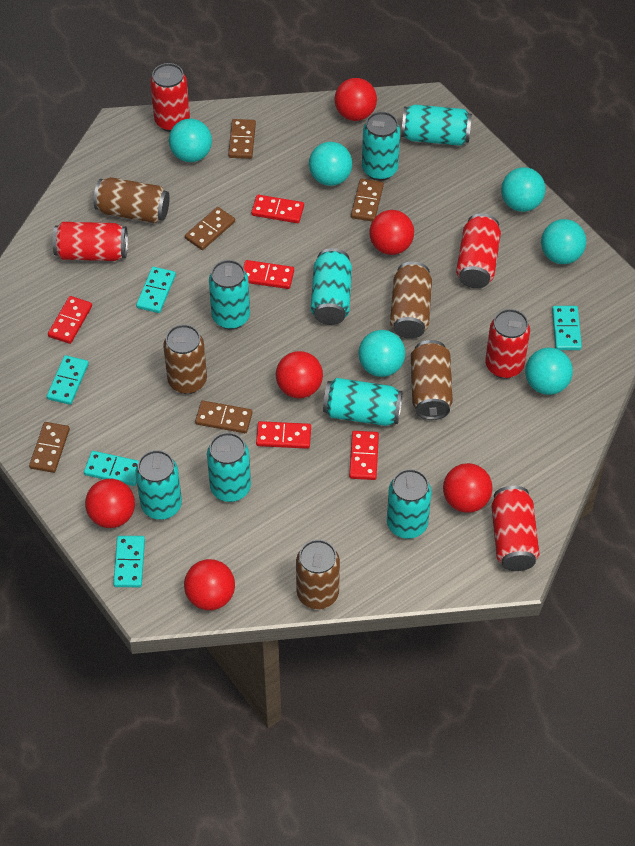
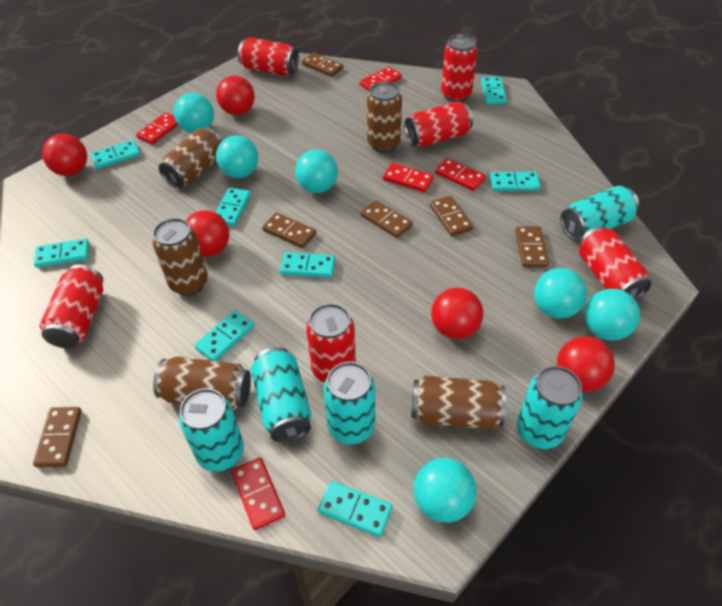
brown domino: 5 -> 6
red ball: 6 -> 5
red can: 5 -> 6
turquoise can: 8 -> 5
turquoise domino: 5 -> 8

